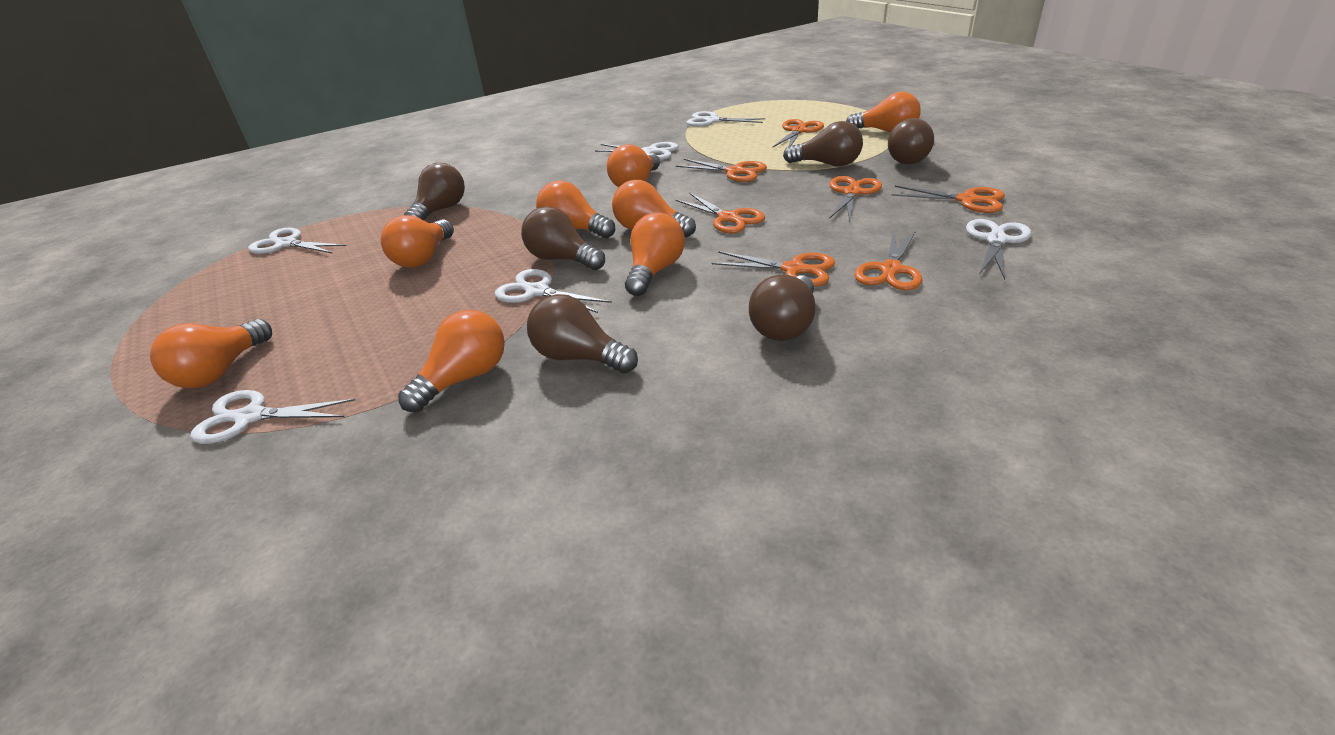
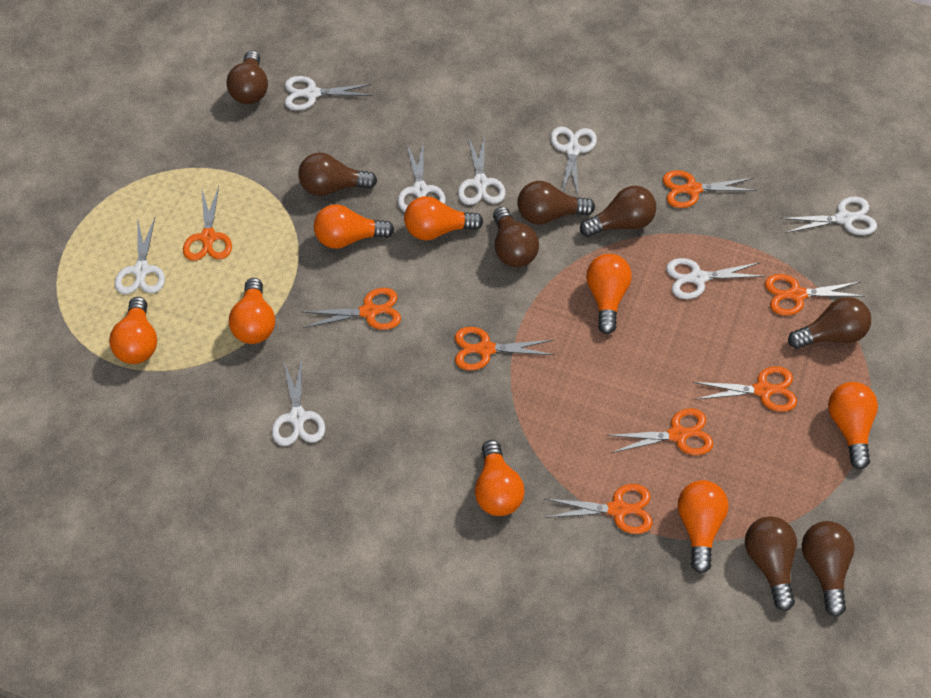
brown light bulb: 6 -> 8
orange scissors: 7 -> 8
white scissors: 6 -> 8

